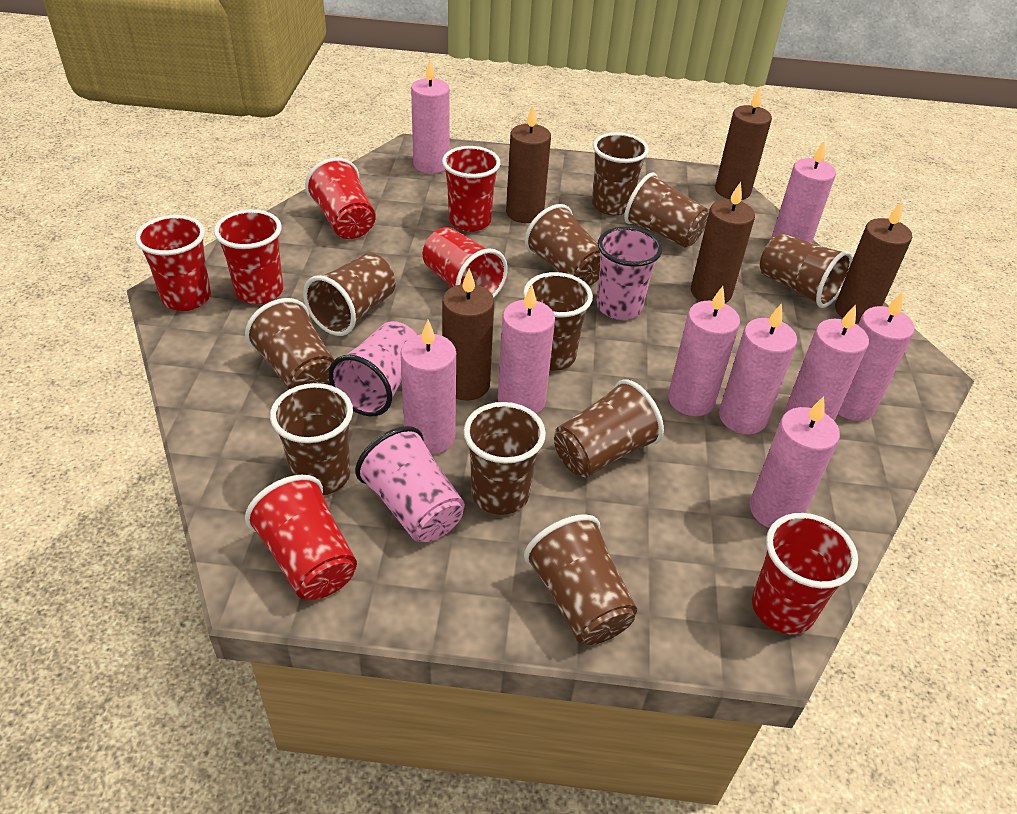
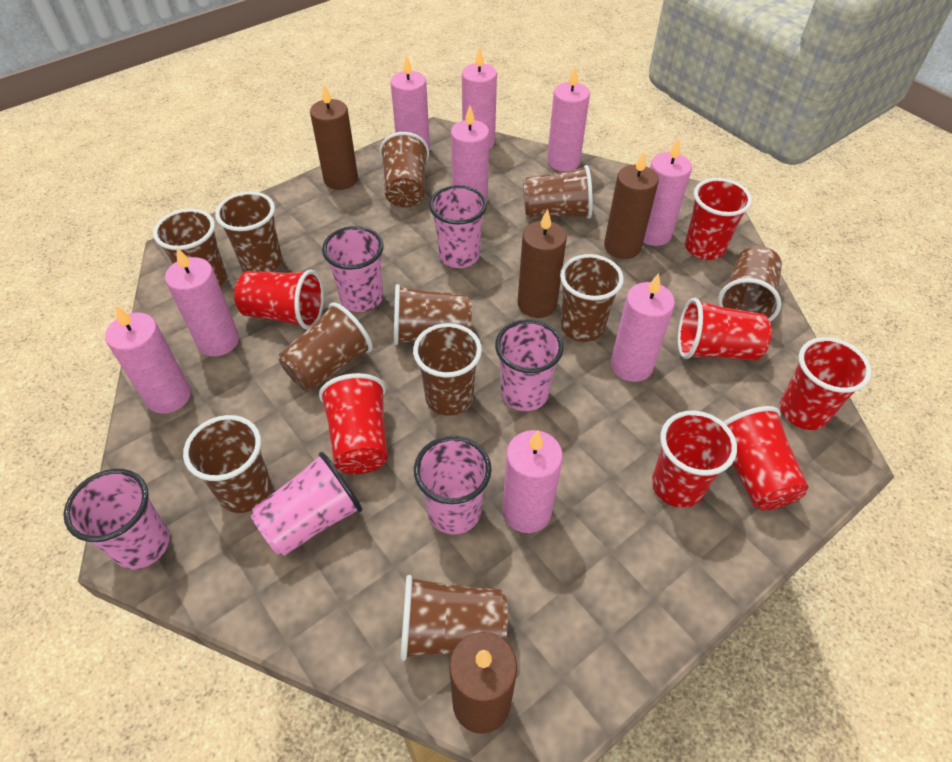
brown candle: 5 -> 4
pink cup: 3 -> 6

